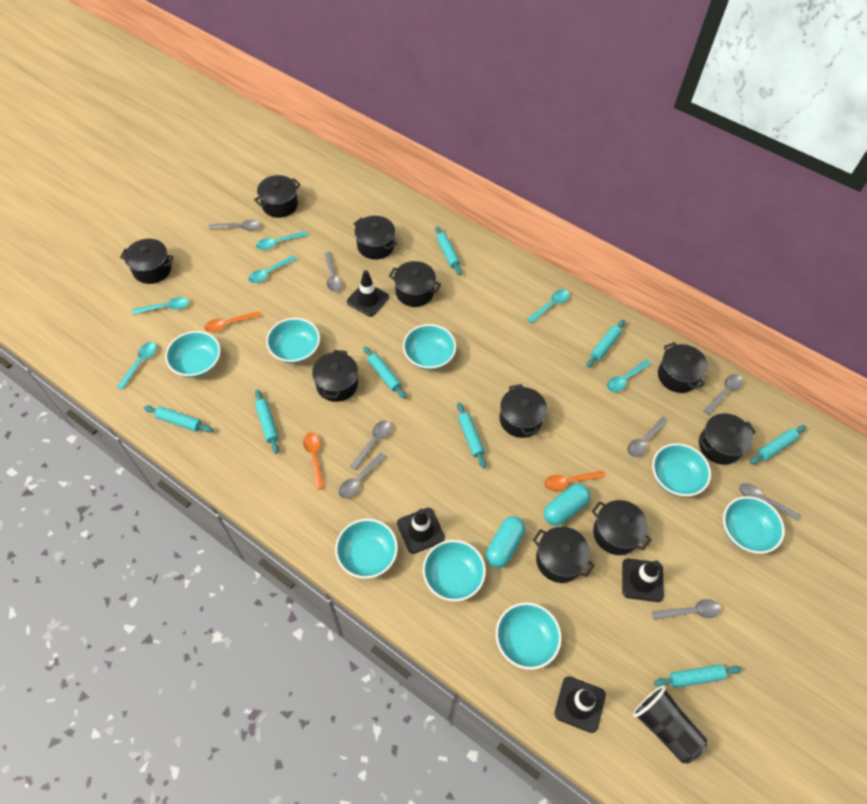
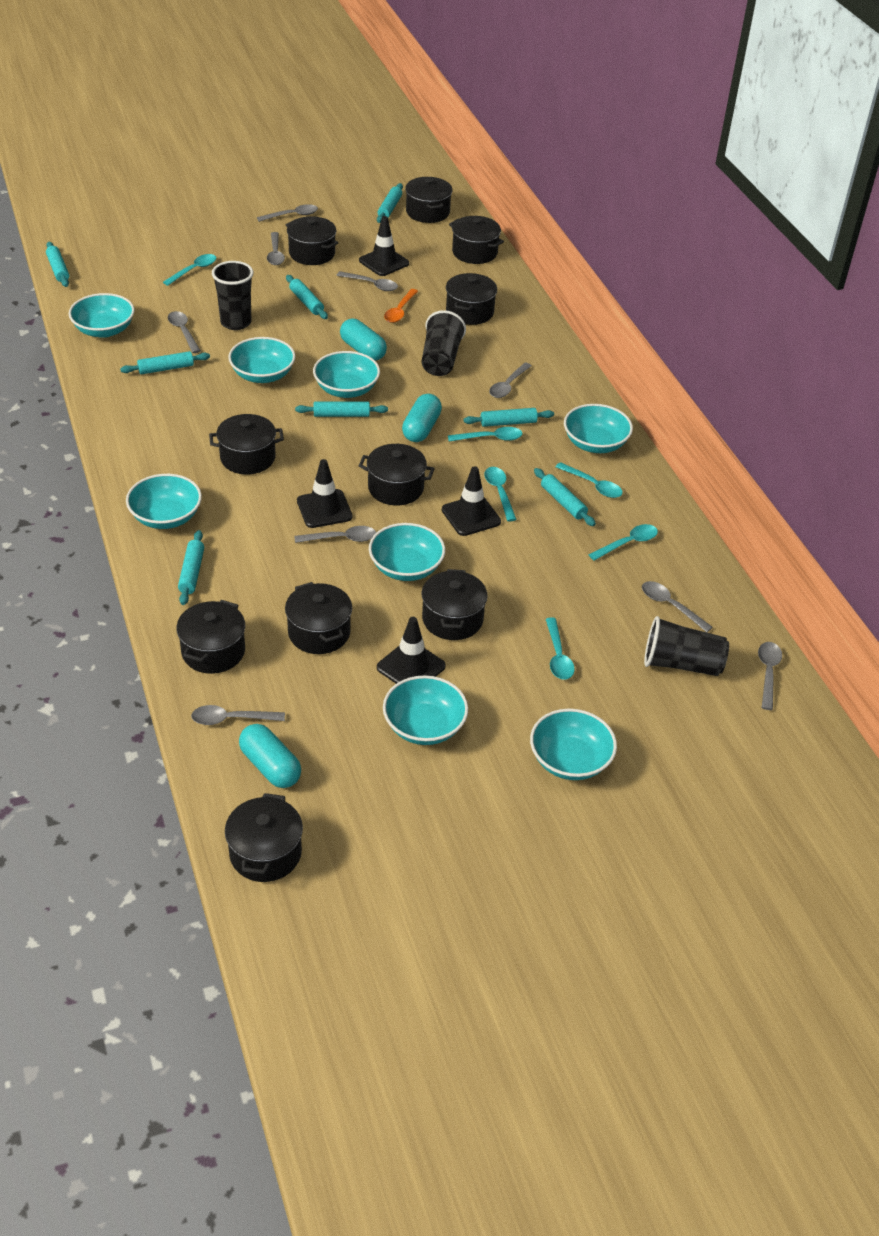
black cup: 1 -> 3
grey spoon: 8 -> 9
orange spoon: 3 -> 1
turquoise capsule: 2 -> 3

